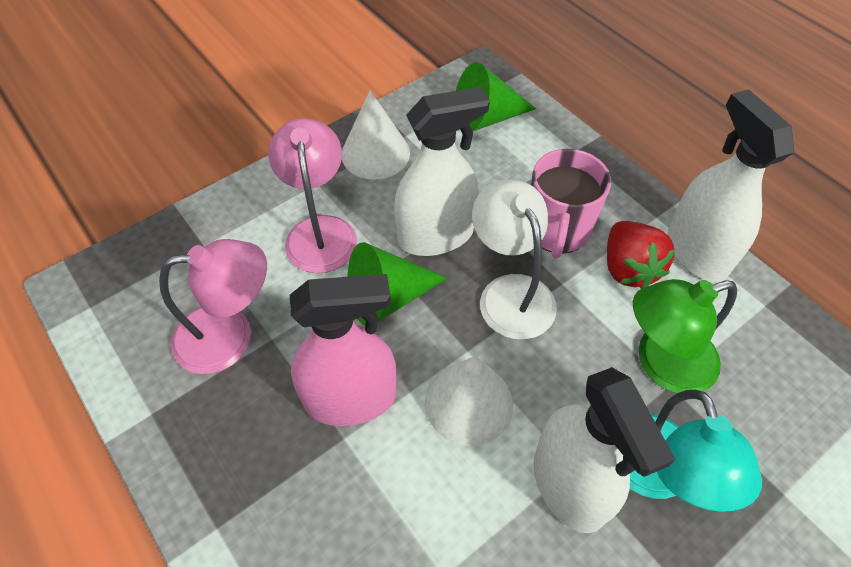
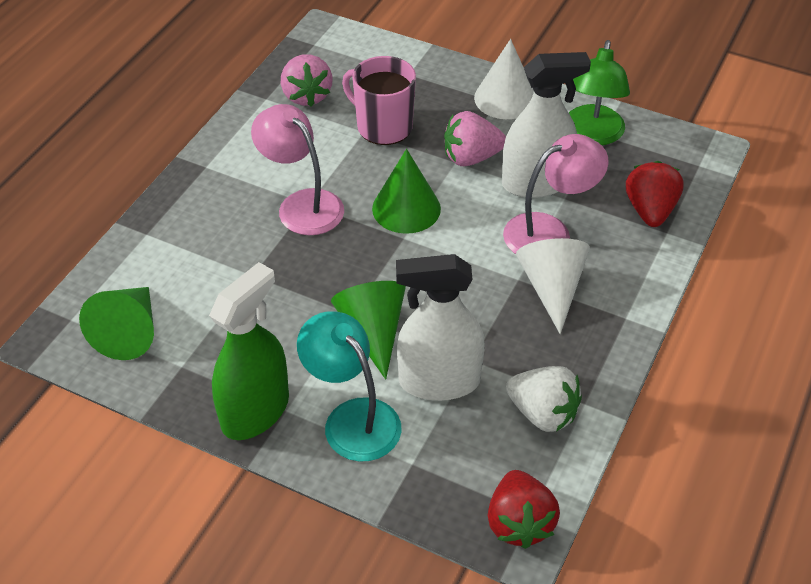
green cone: 2 -> 3
green spray bottle: 0 -> 1
pink spray bottle: 1 -> 0
pink strawberry: 0 -> 2
red strawberry: 1 -> 2
white lamp: 1 -> 0
white spray bottle: 3 -> 2
white strawberry: 0 -> 1

